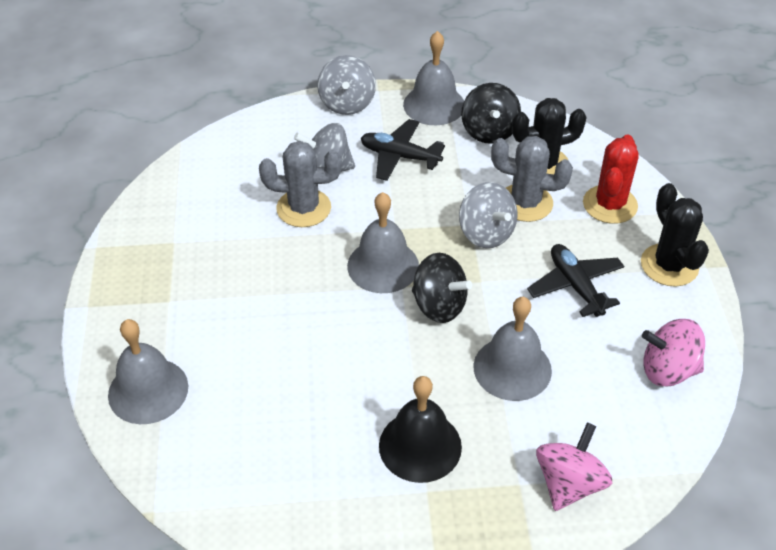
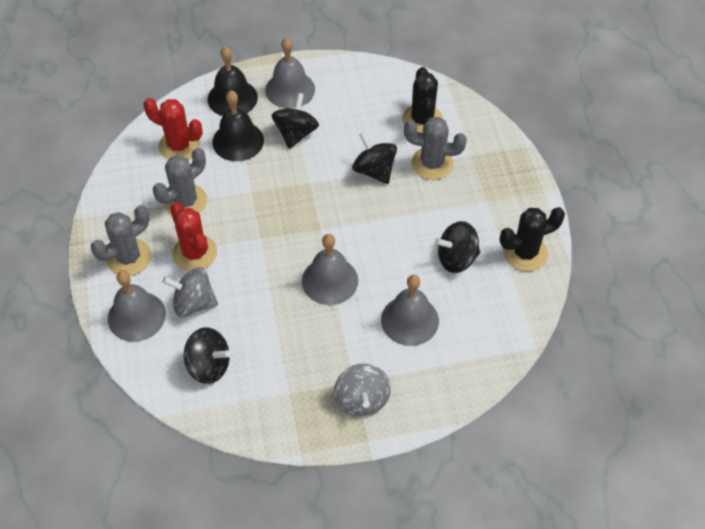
black bell: 1 -> 2
black plane: 2 -> 0
black spinning top: 2 -> 4
grey cactus: 2 -> 3
grey spinning top: 3 -> 2
pink spinning top: 2 -> 0
red cactus: 1 -> 2

